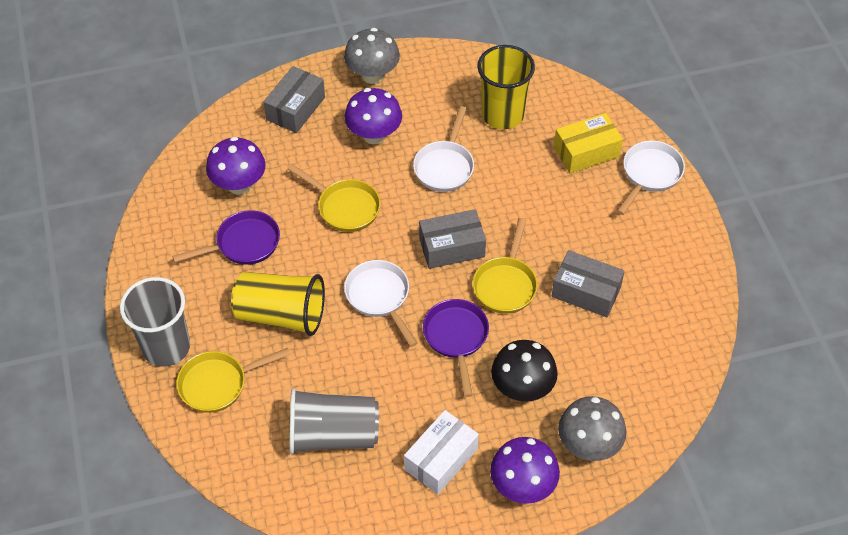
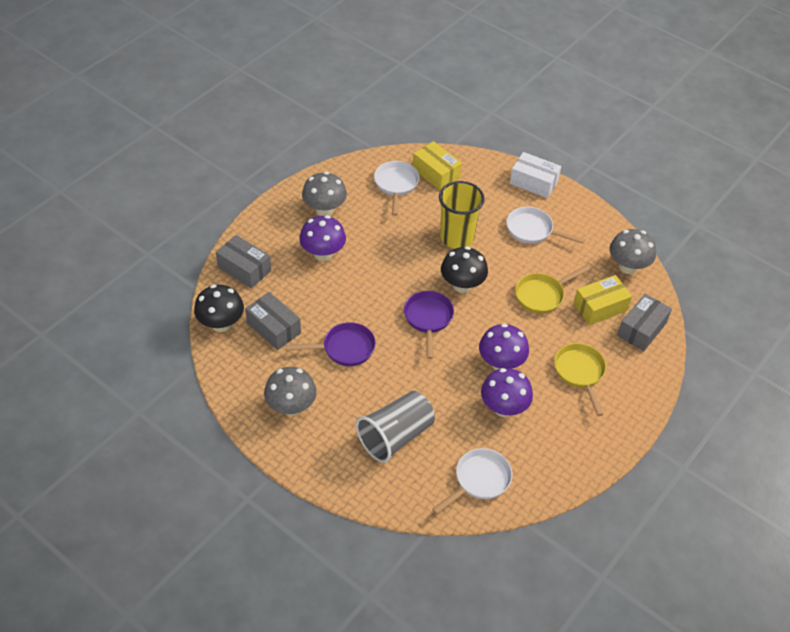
black mushroom: 1 -> 2
grey cup: 2 -> 1
grey mushroom: 2 -> 3
yellow box: 1 -> 2
yellow cup: 2 -> 1
yellow pan: 3 -> 2

